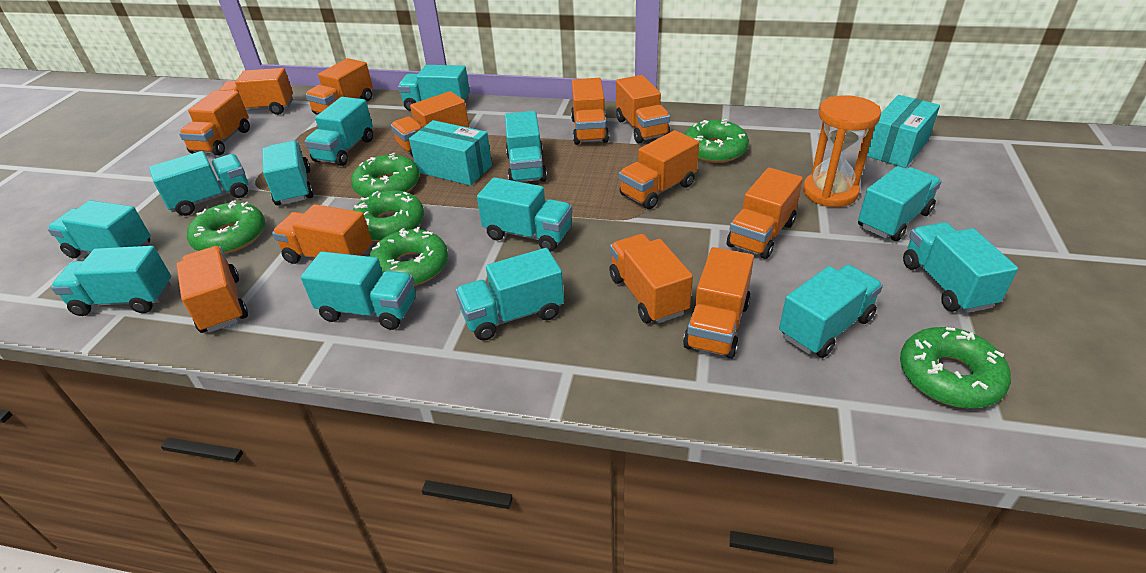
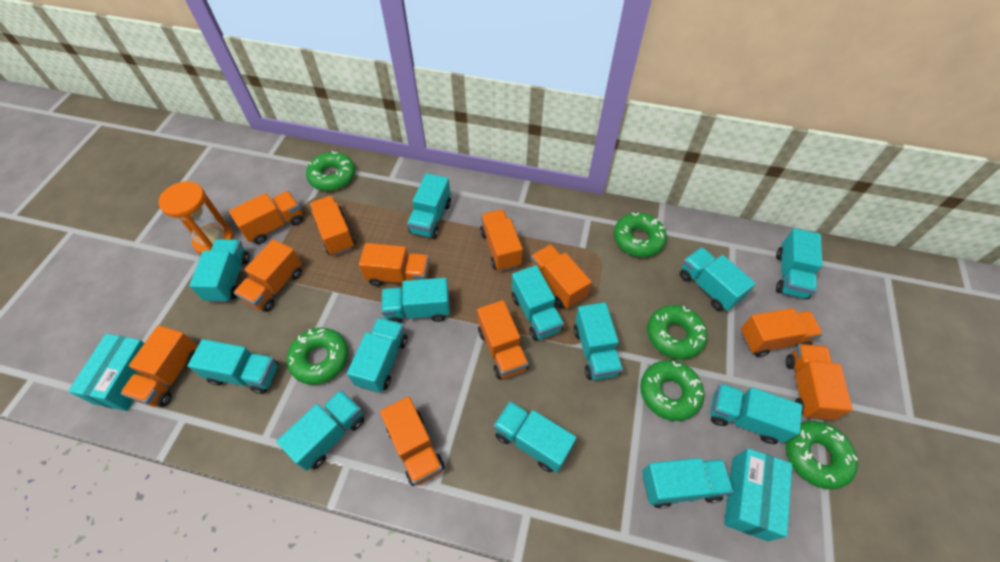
orange truck: 12 -> 11

